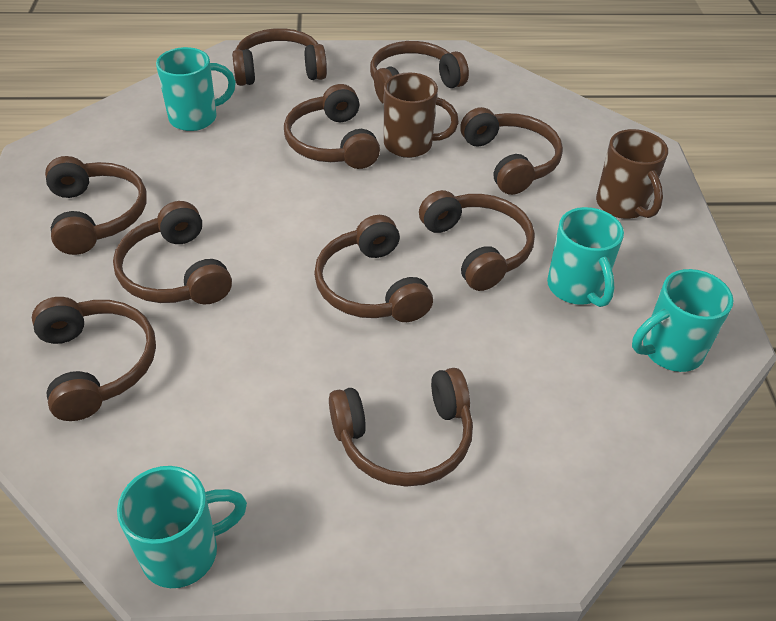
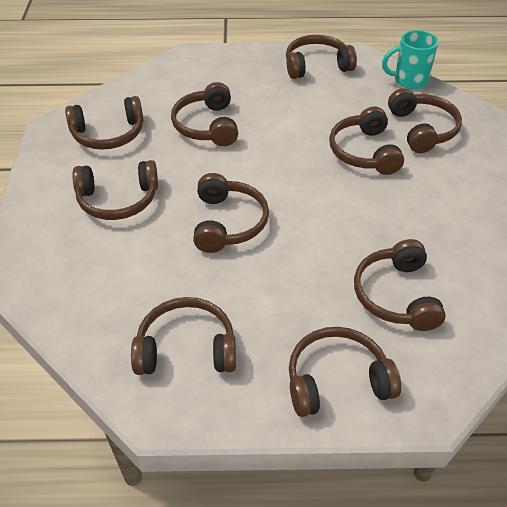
brown mug: 2 -> 0
turquoise mug: 4 -> 1

